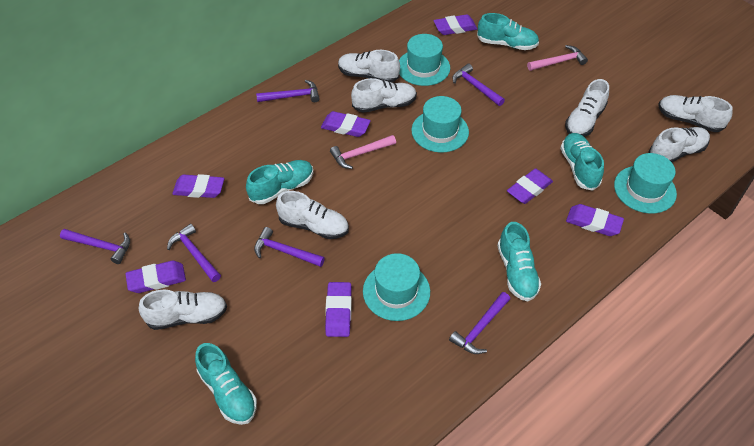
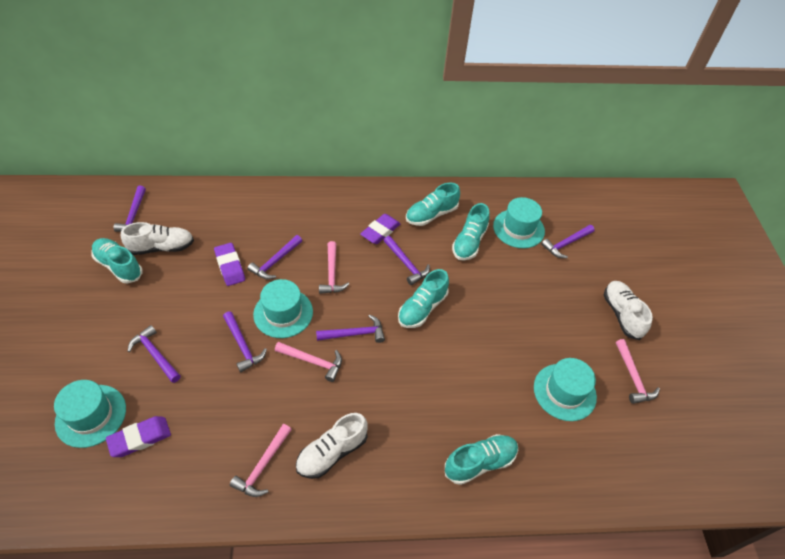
pink hammer: 2 -> 4
purple eraser: 7 -> 3
purple hammer: 6 -> 7
white shoe: 7 -> 3

